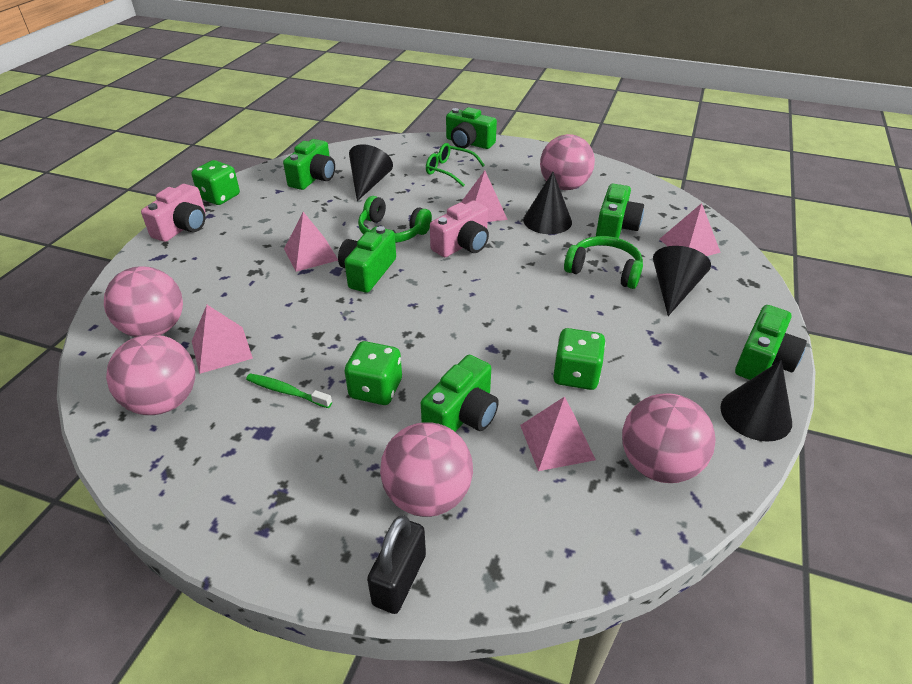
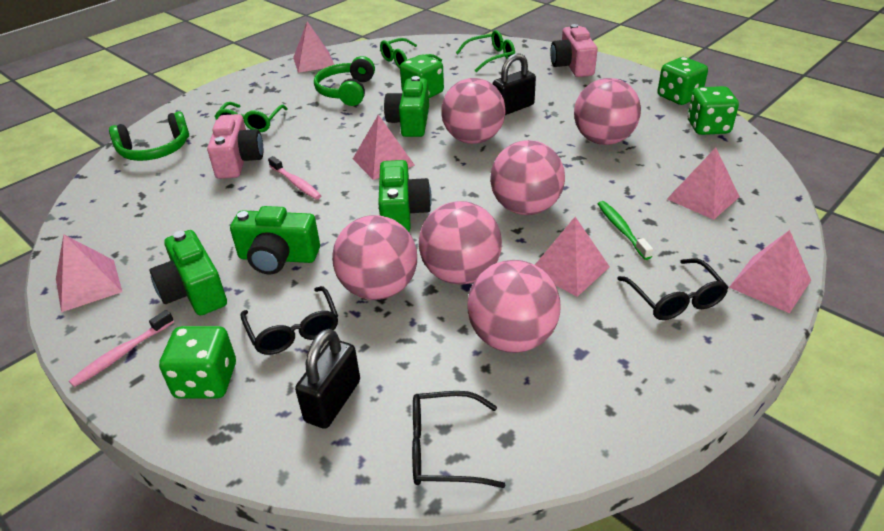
black cone: 4 -> 0
black glasses: 0 -> 3
black padlock: 1 -> 2
green camera: 6 -> 4
green dice: 3 -> 4
green glasses: 1 -> 3
pink ball: 5 -> 6
pink pyramid: 5 -> 6
pink toothbrush: 0 -> 2

